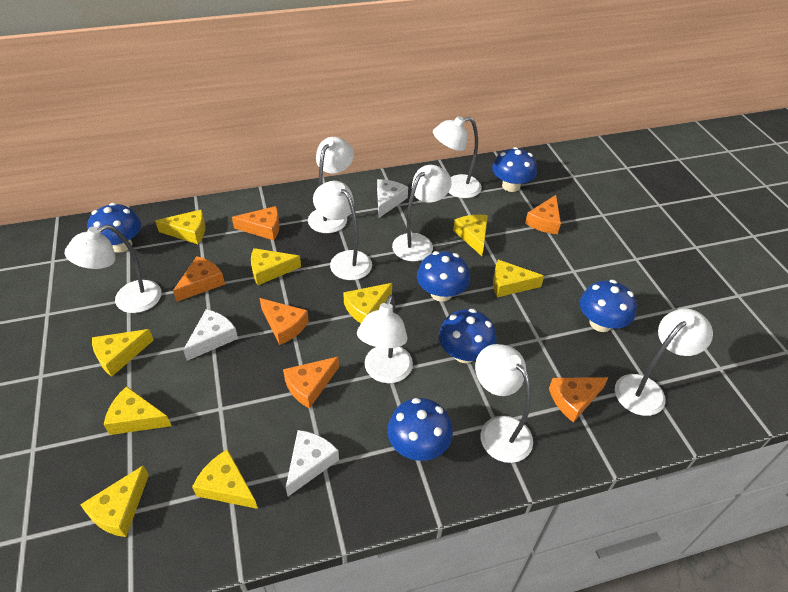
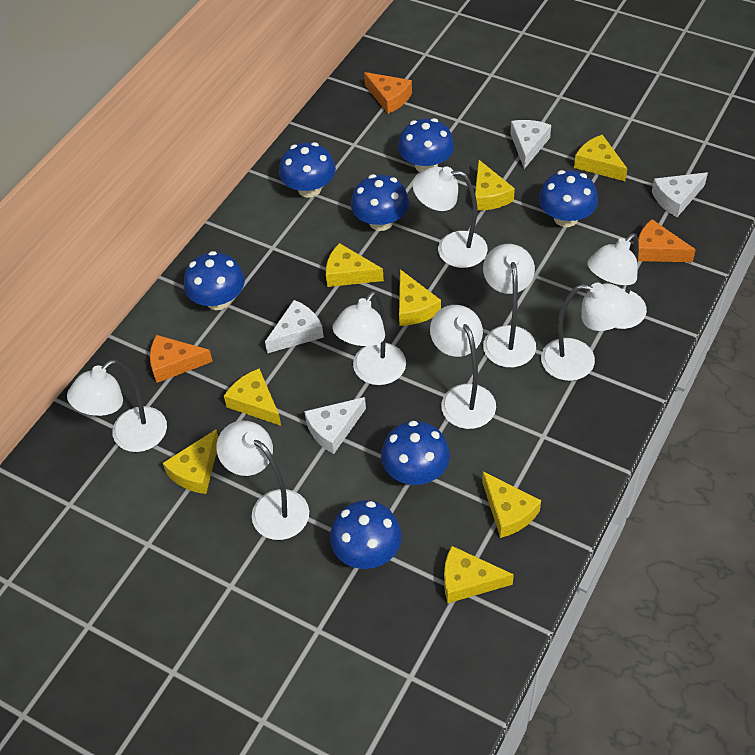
blue mushroom: 6 -> 7
orange cheese: 6 -> 3
white cheese: 3 -> 4
yellow cheese: 9 -> 8

